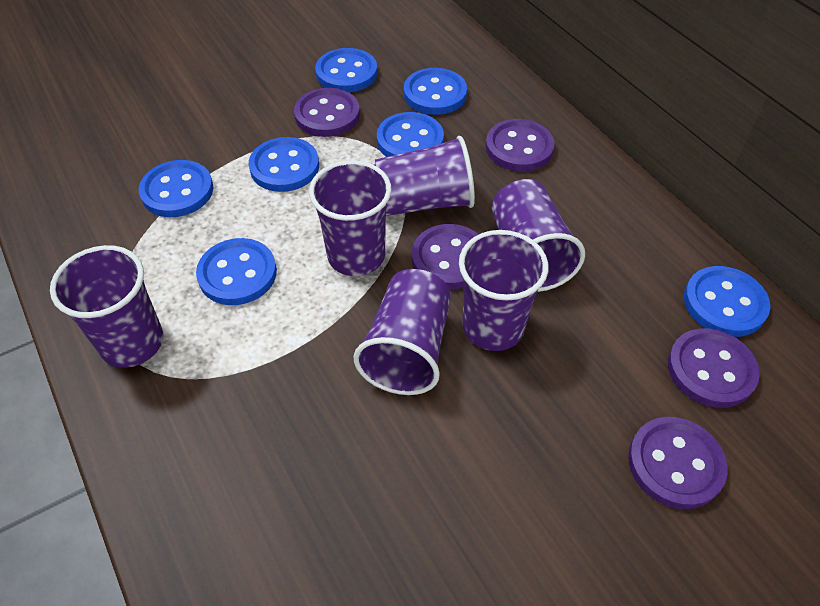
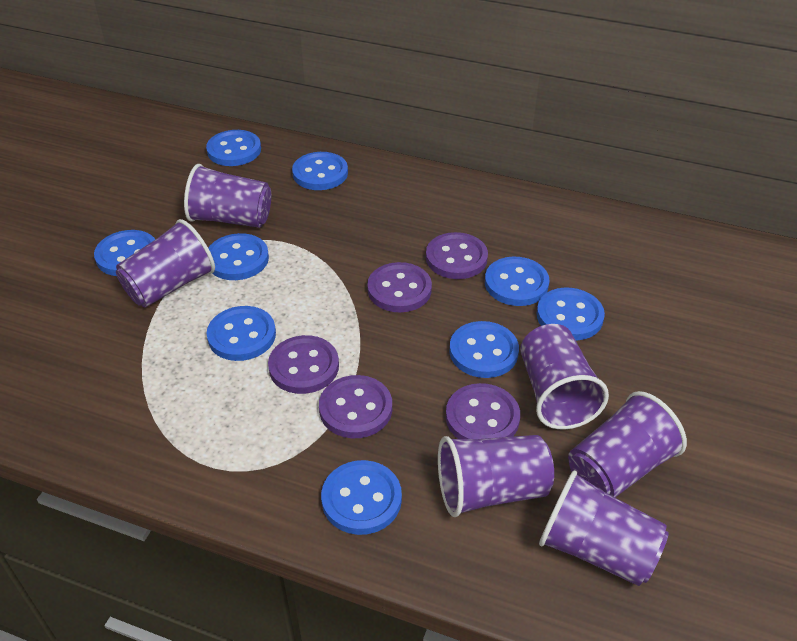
blue button: 7 -> 9

